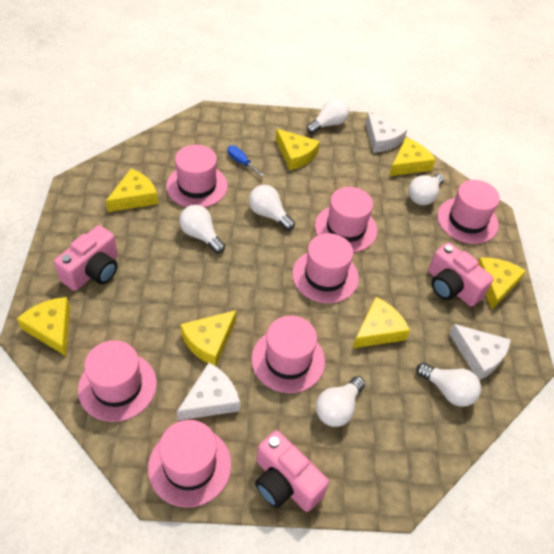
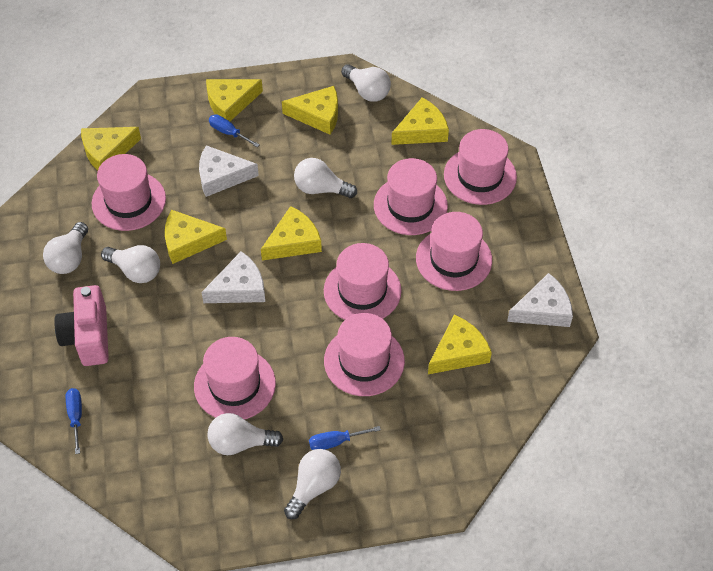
blue screwdriver: 1 -> 3
pink camera: 3 -> 1

